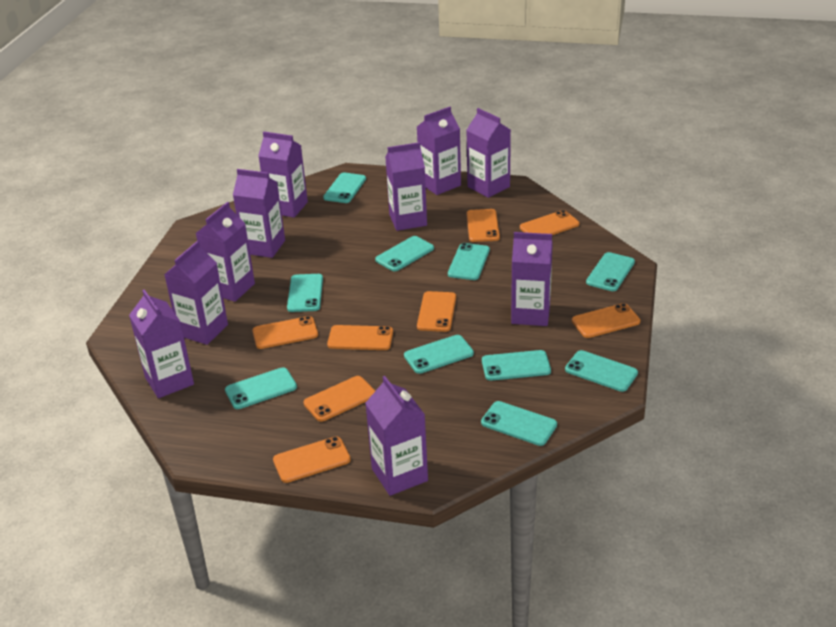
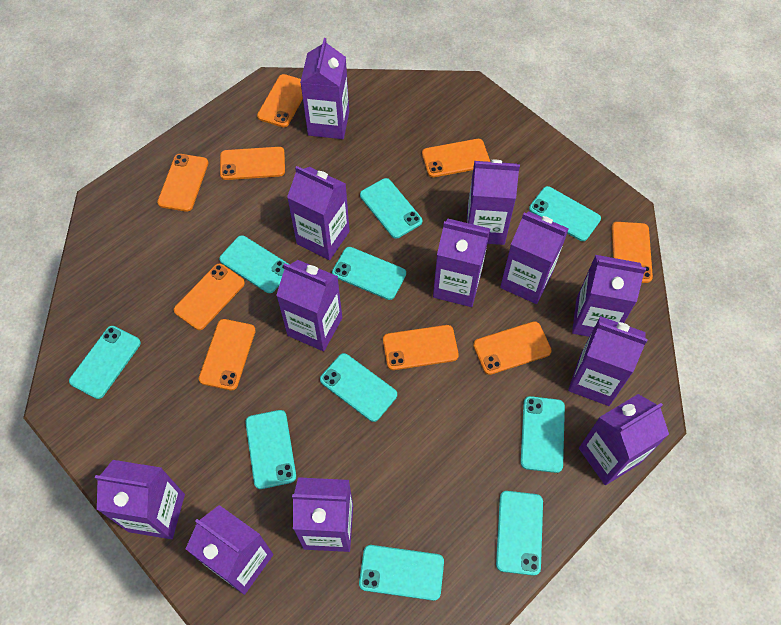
orange phone: 8 -> 9
purple carton: 10 -> 12

